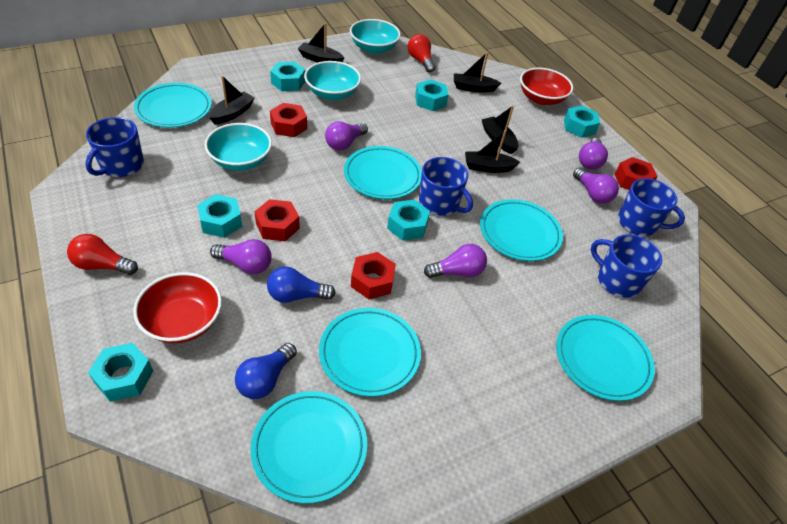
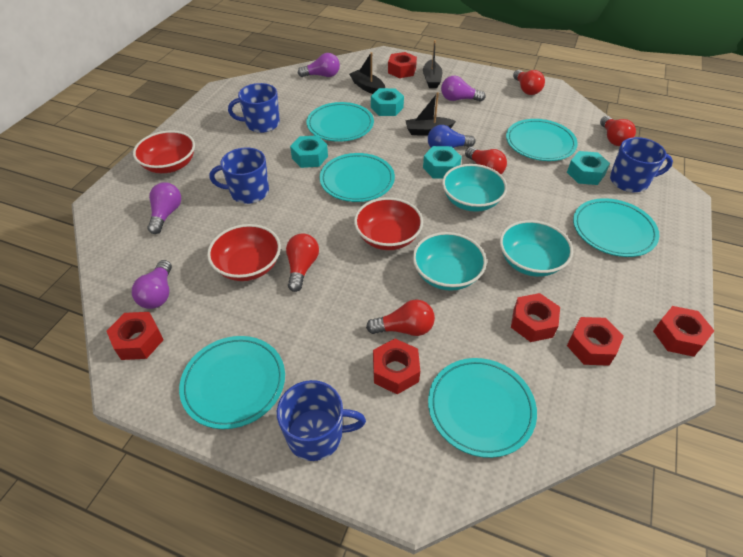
black boat: 5 -> 3
blue light bulb: 2 -> 1
purple light bulb: 5 -> 4
red bowl: 2 -> 3
red light bulb: 2 -> 5
red nut: 4 -> 6
turquoise nut: 6 -> 4

